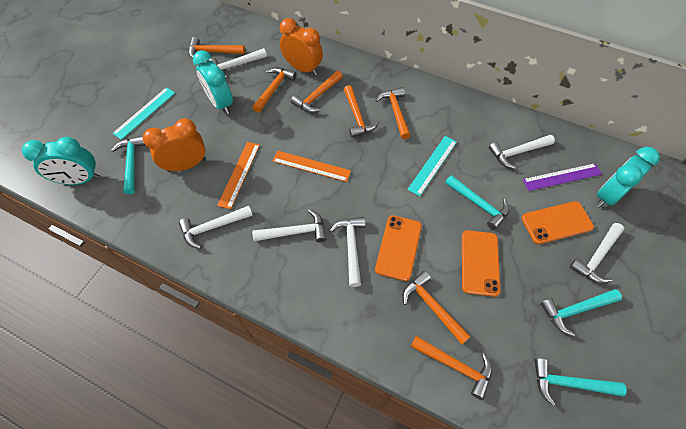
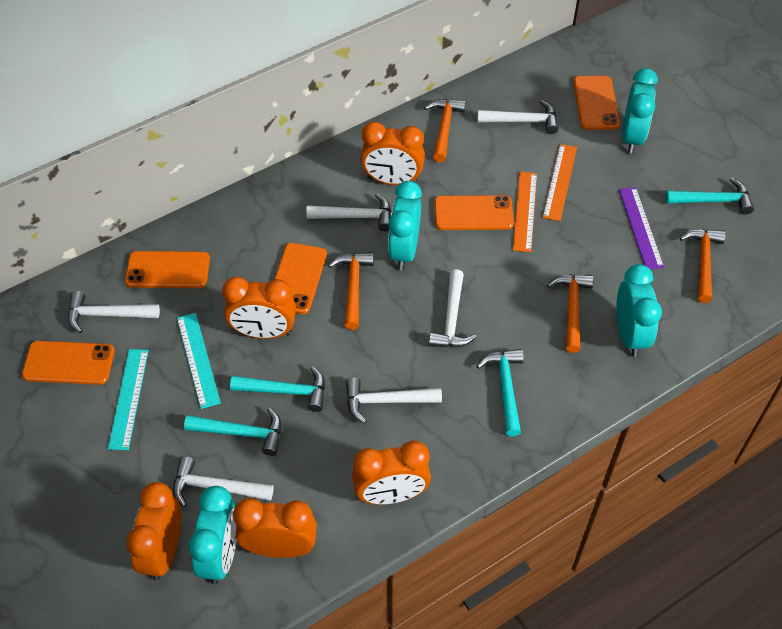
orange clock: 2 -> 5
orange hammer: 7 -> 4
orange phone: 3 -> 5
turquoise clock: 3 -> 4

